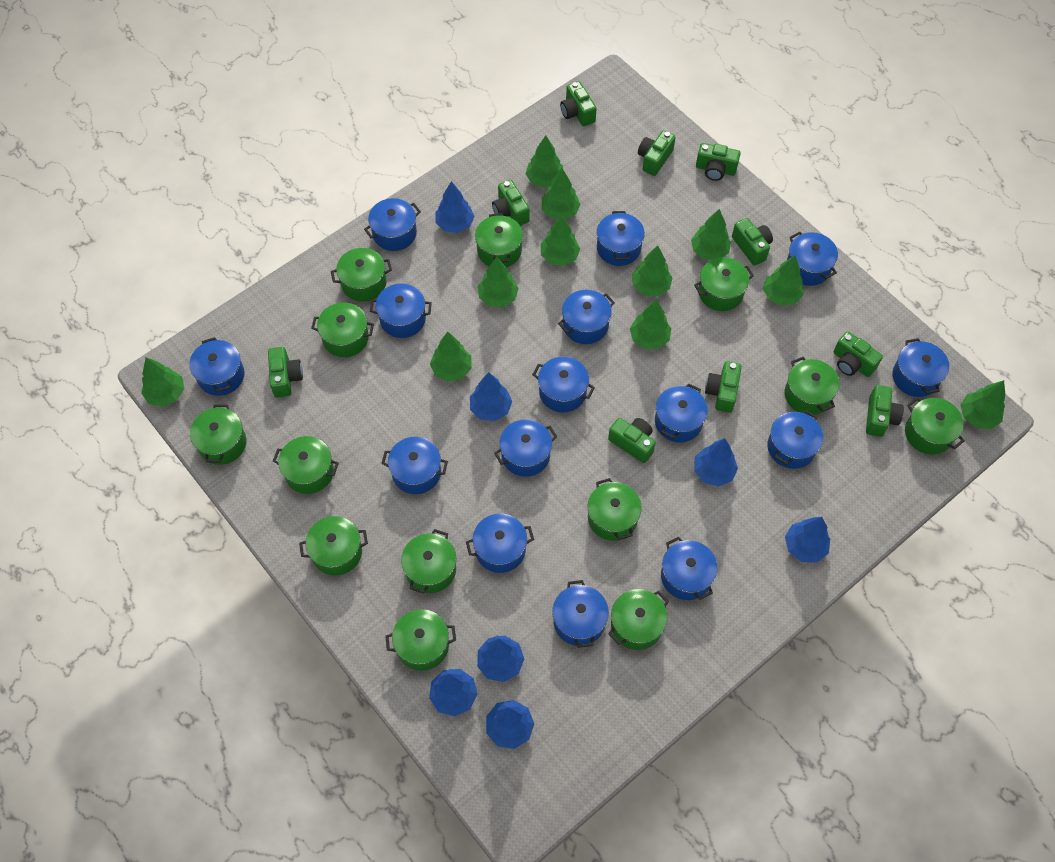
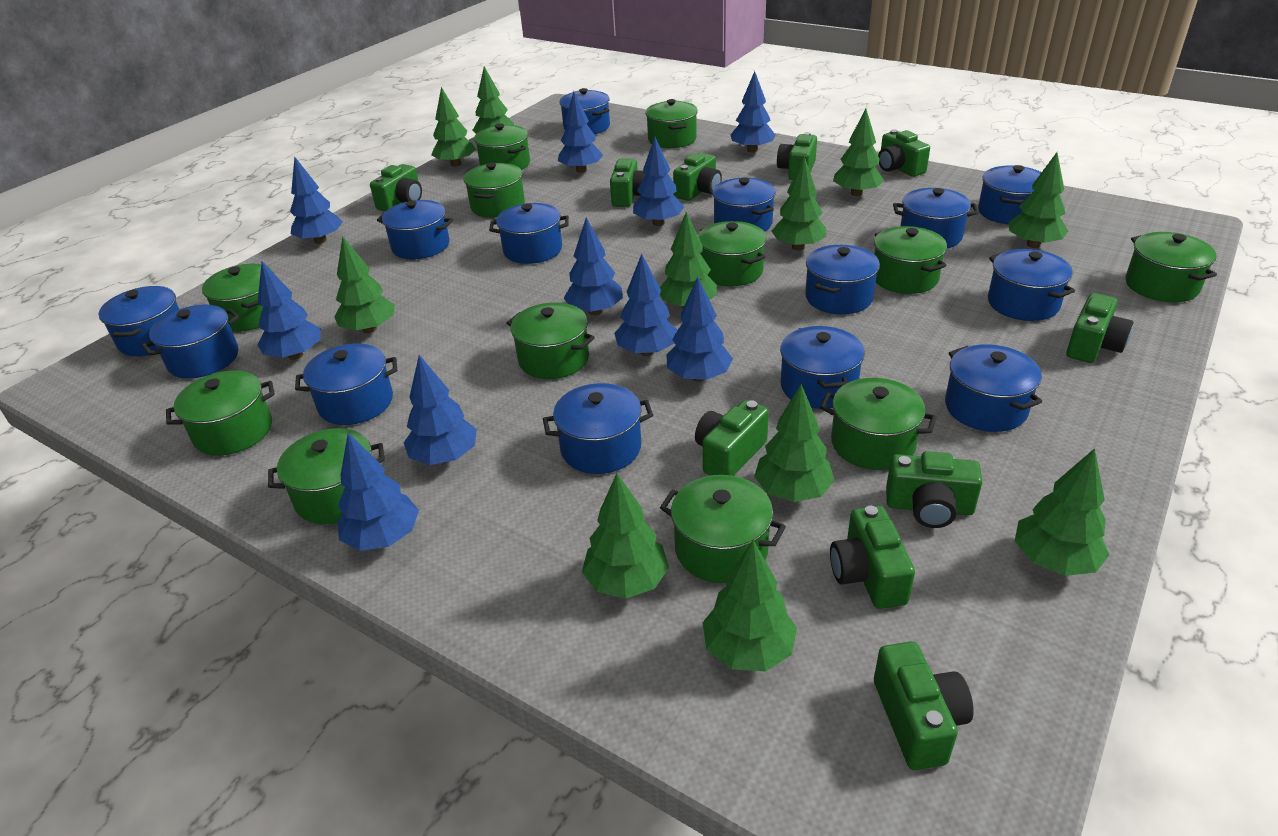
blue pot: 15 -> 14
blue tree: 7 -> 10
green pot: 13 -> 12

